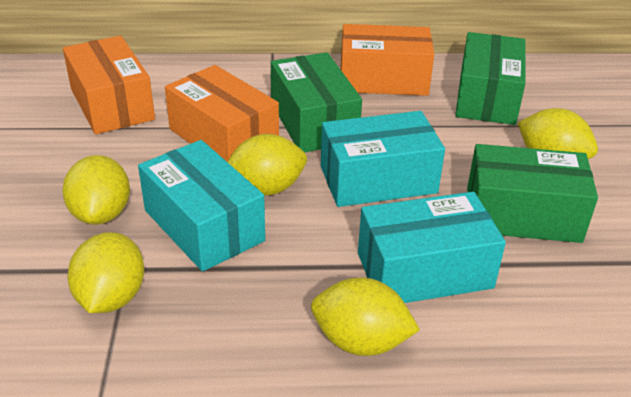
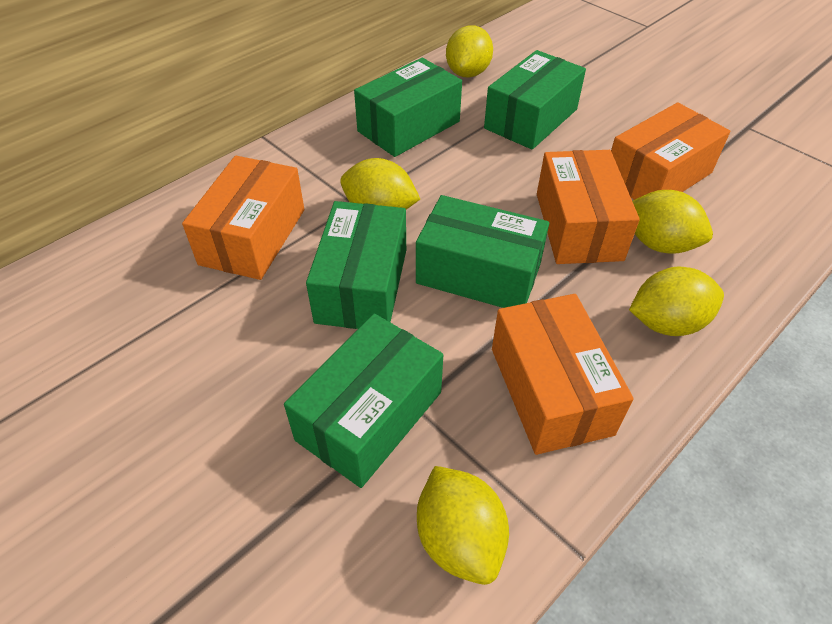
green box: 3 -> 5
orange box: 3 -> 4
turquoise box: 3 -> 0

